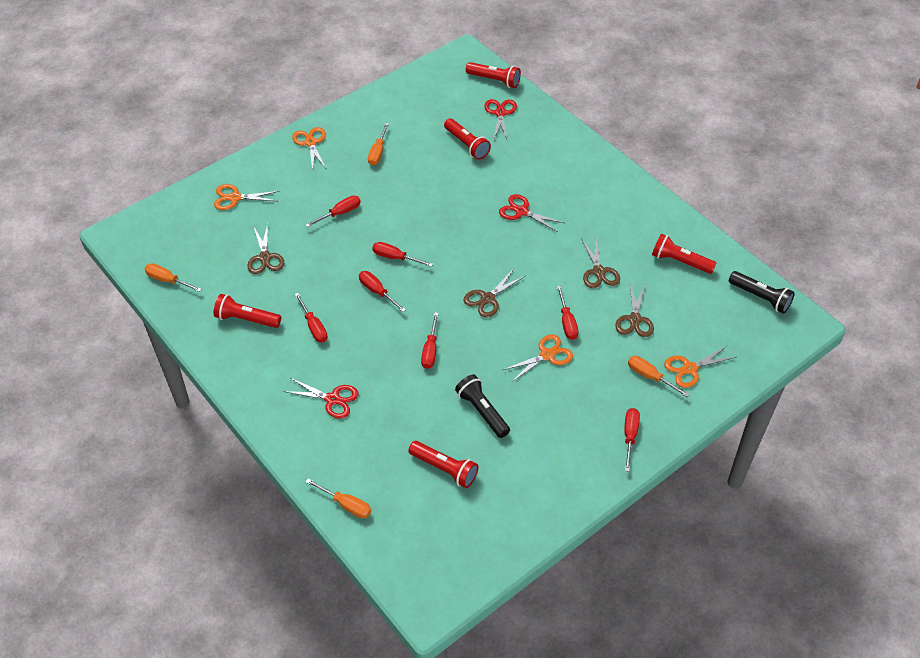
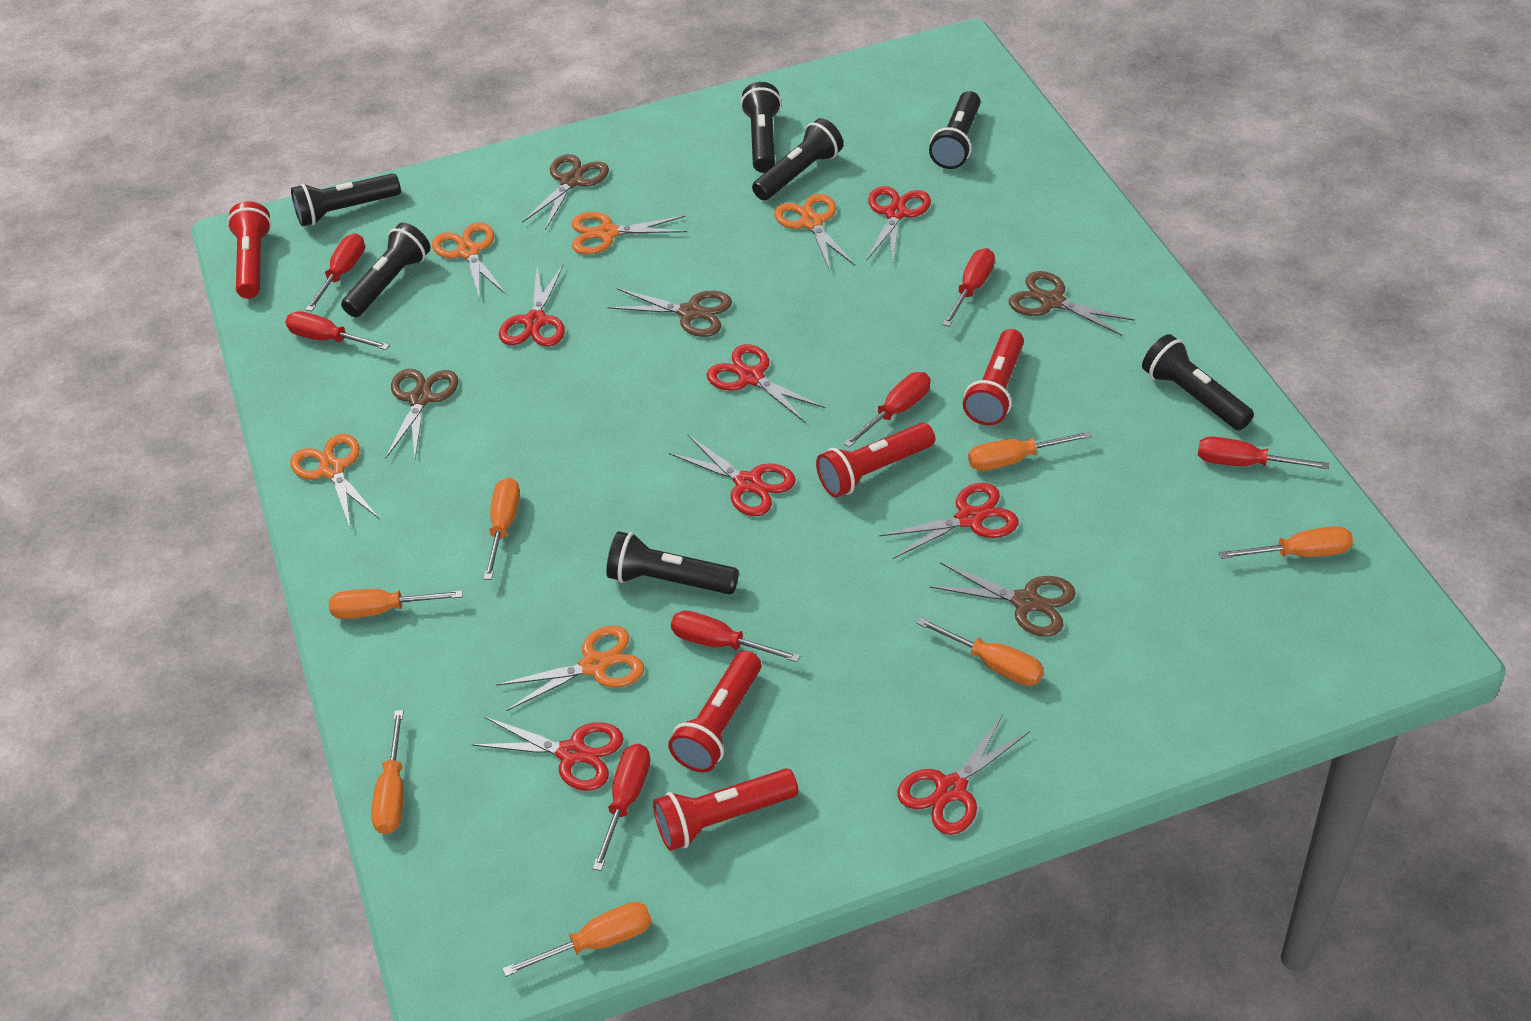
black flashlight: 2 -> 7
brown scissors: 4 -> 5
orange scissors: 4 -> 5
orange screwdriver: 4 -> 7
red scissors: 3 -> 7

